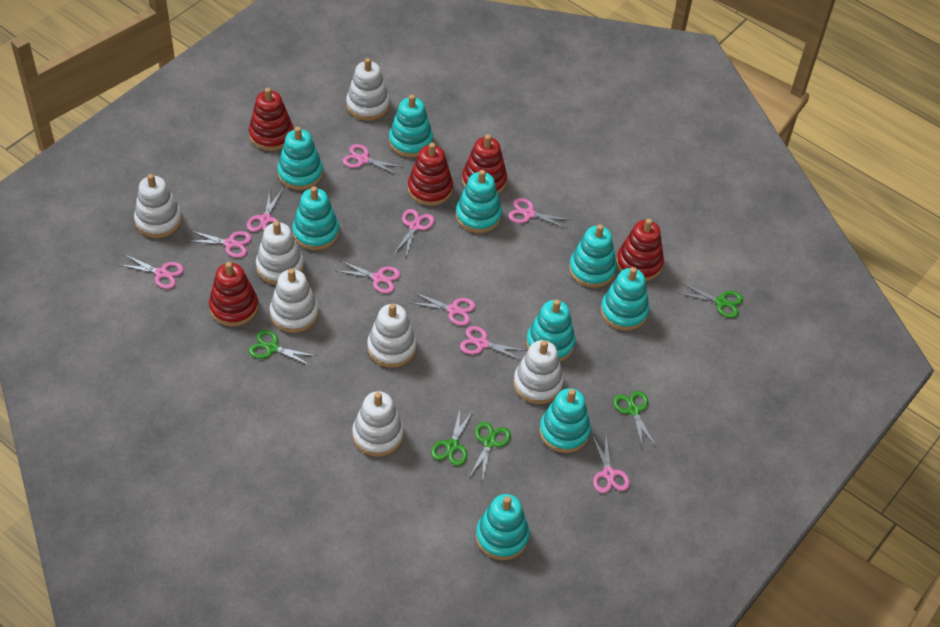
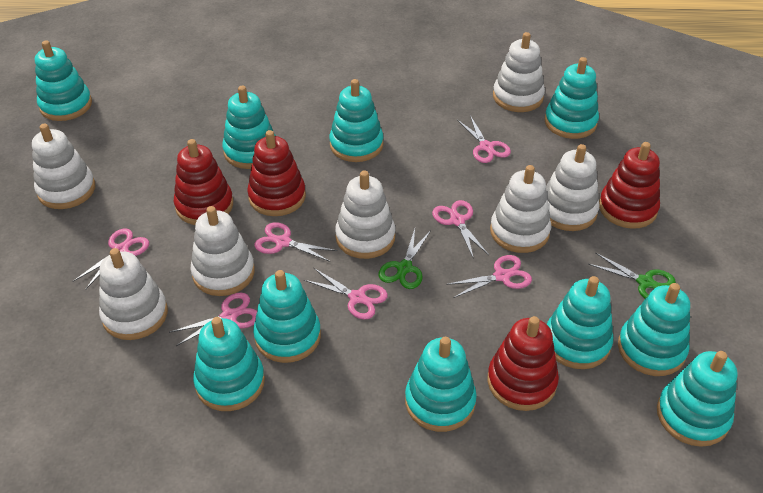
green scissors: 5 -> 2
pink scissors: 10 -> 7
red stacking toy: 5 -> 4
turquoise stacking toy: 9 -> 10

